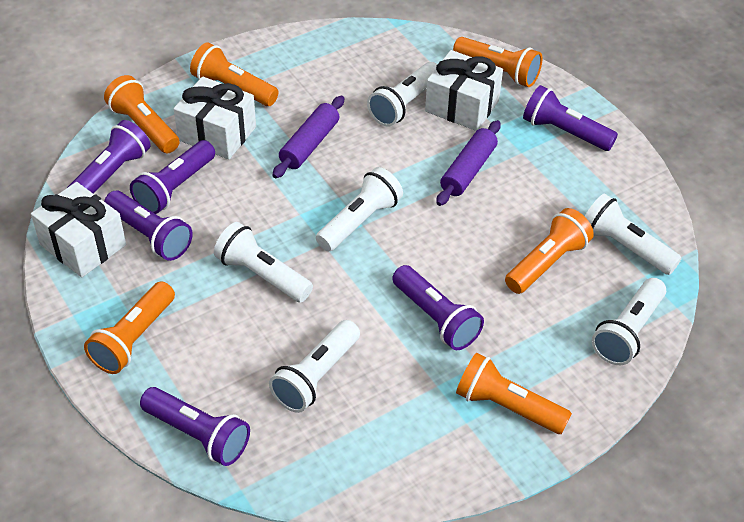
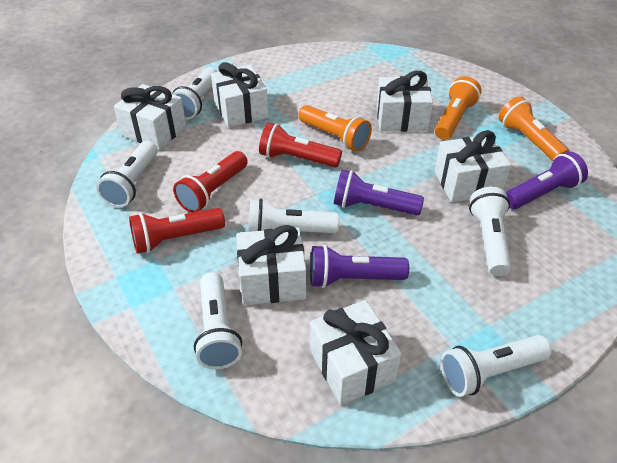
orange flashlight: 6 -> 3
purple flashlight: 6 -> 3
purple rolling pin: 2 -> 0
red flashlight: 0 -> 3
white gift: 3 -> 6

